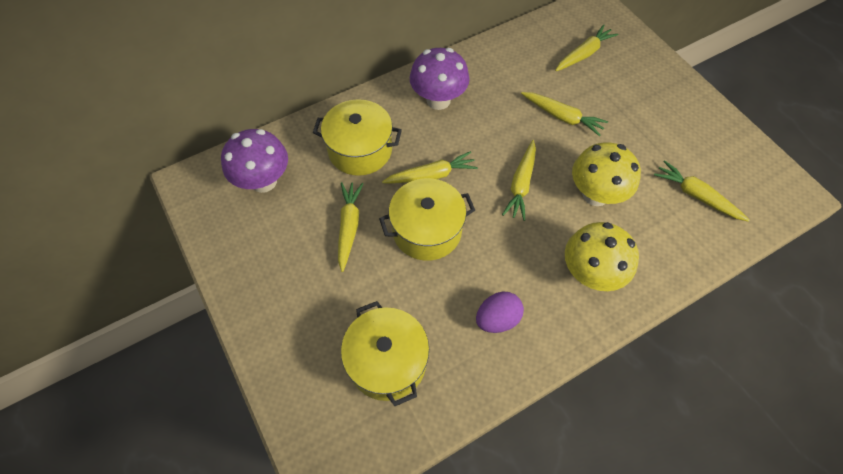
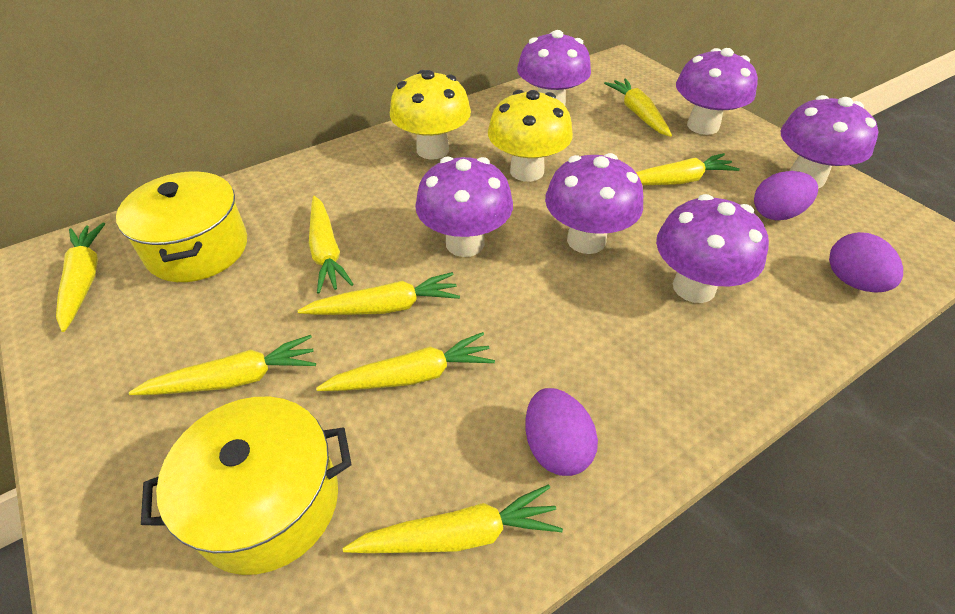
purple egg: 1 -> 3
purple mushroom: 2 -> 6
yellow carrot: 6 -> 8
yellow pot: 3 -> 2

